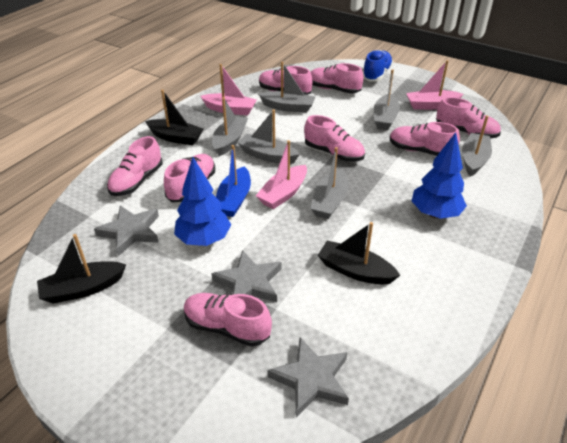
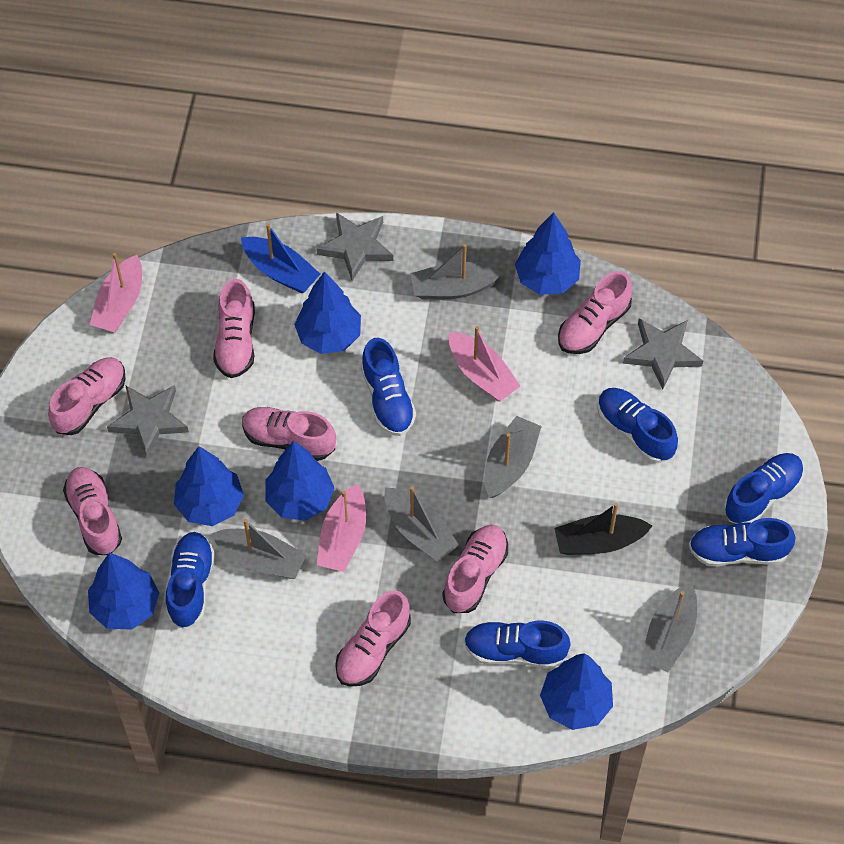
black boat: 3 -> 1
blue shoe: 1 -> 6
blue tree: 2 -> 6
grey boat: 6 -> 5
pink shoe: 8 -> 7

